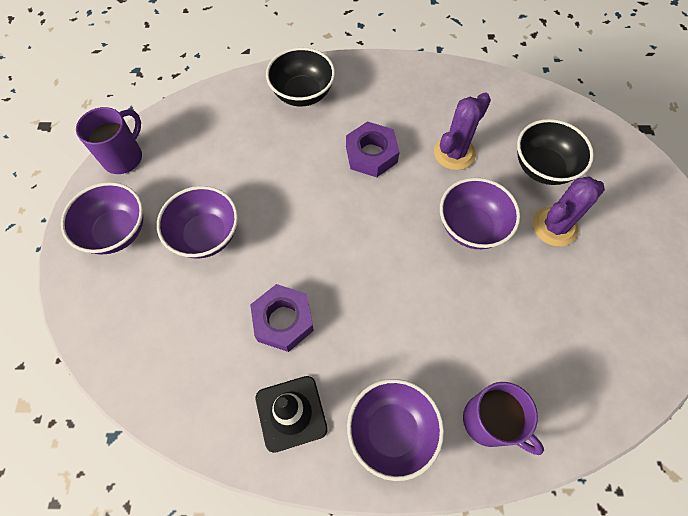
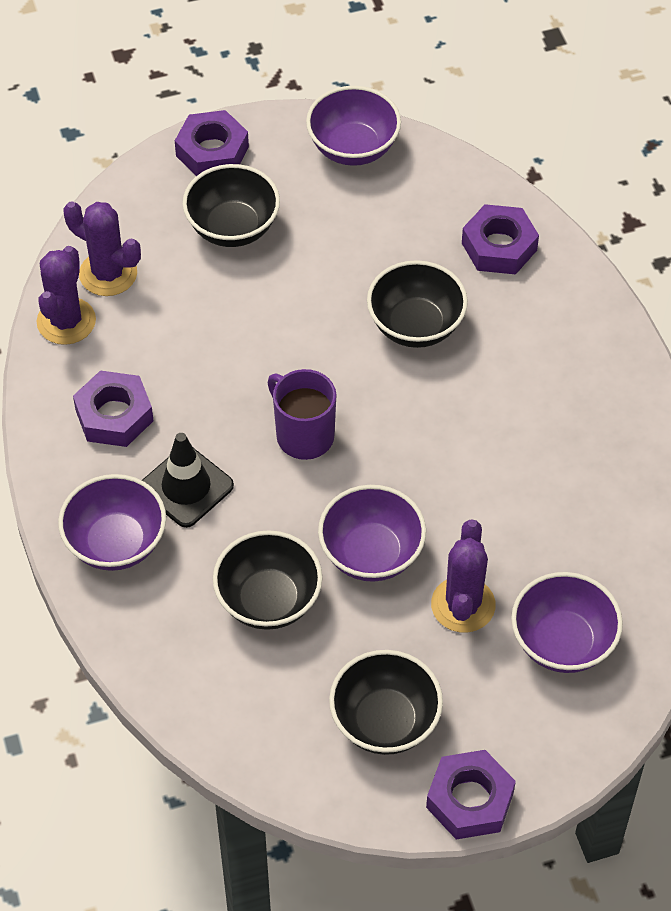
black bowl: 2 -> 4
purple cactus: 2 -> 3
purple mug: 2 -> 1
purple nut: 2 -> 4

